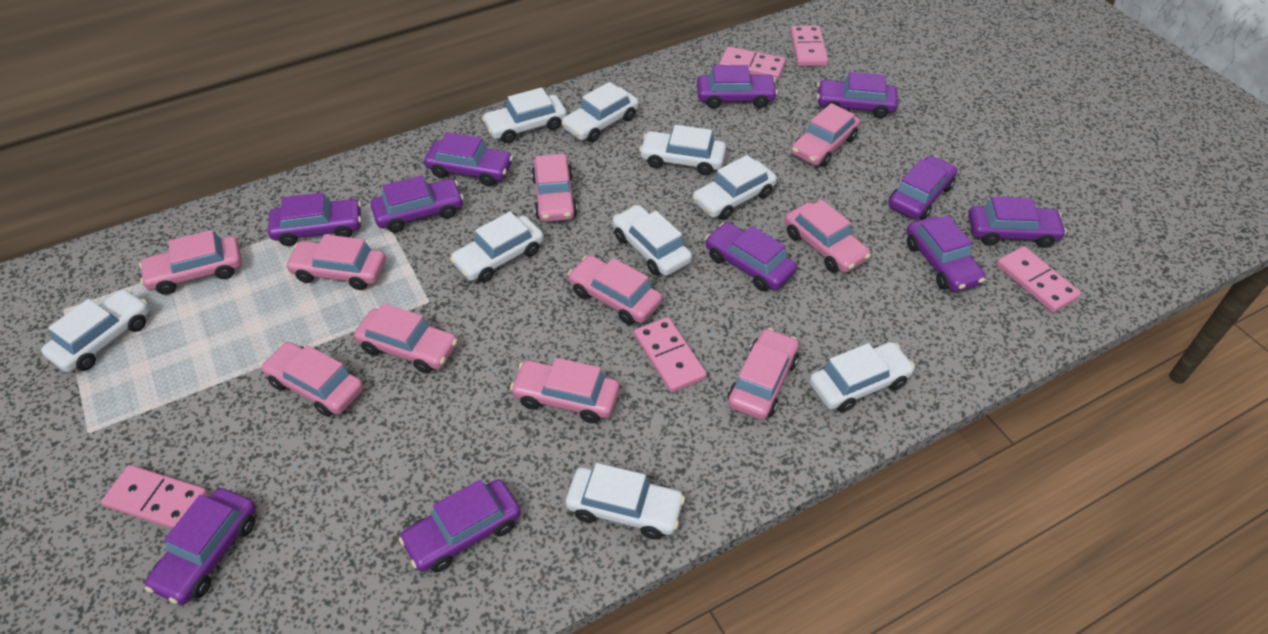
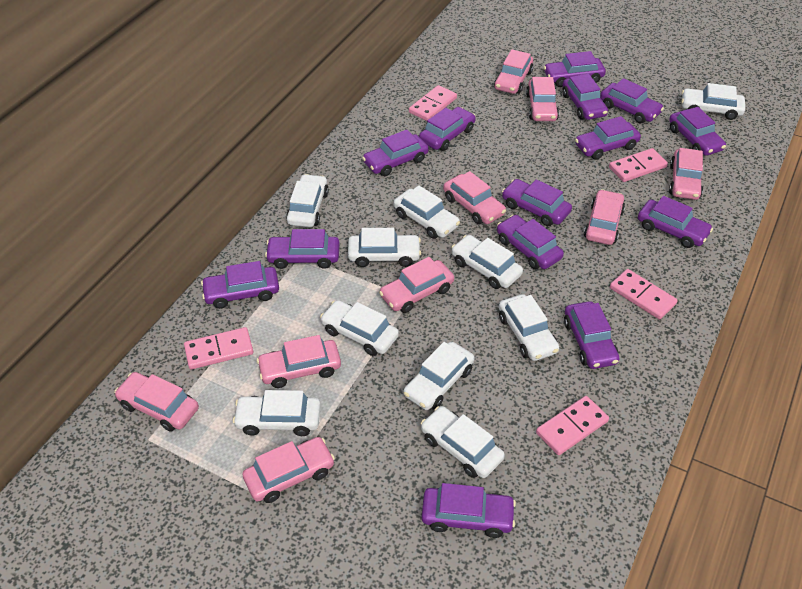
pink car: 10 -> 9
purple car: 11 -> 14
white car: 9 -> 10

